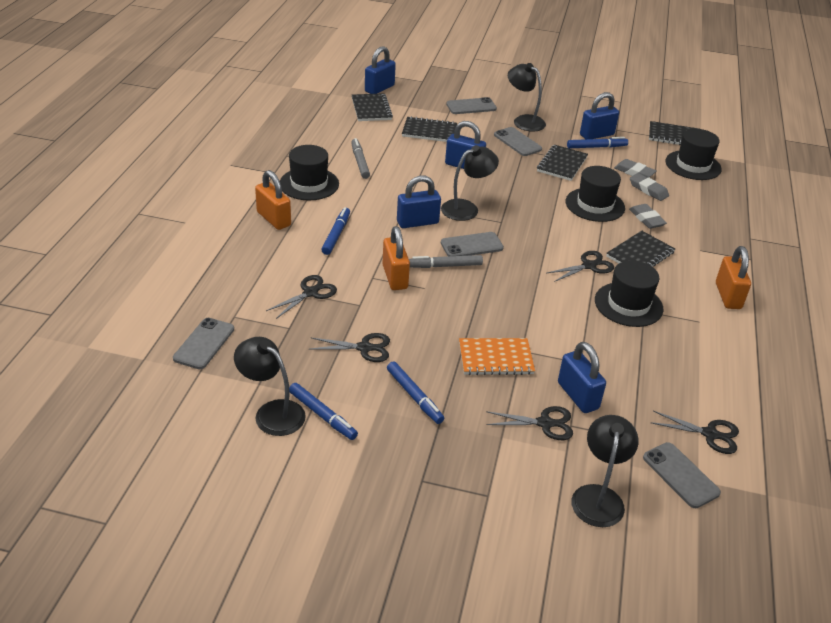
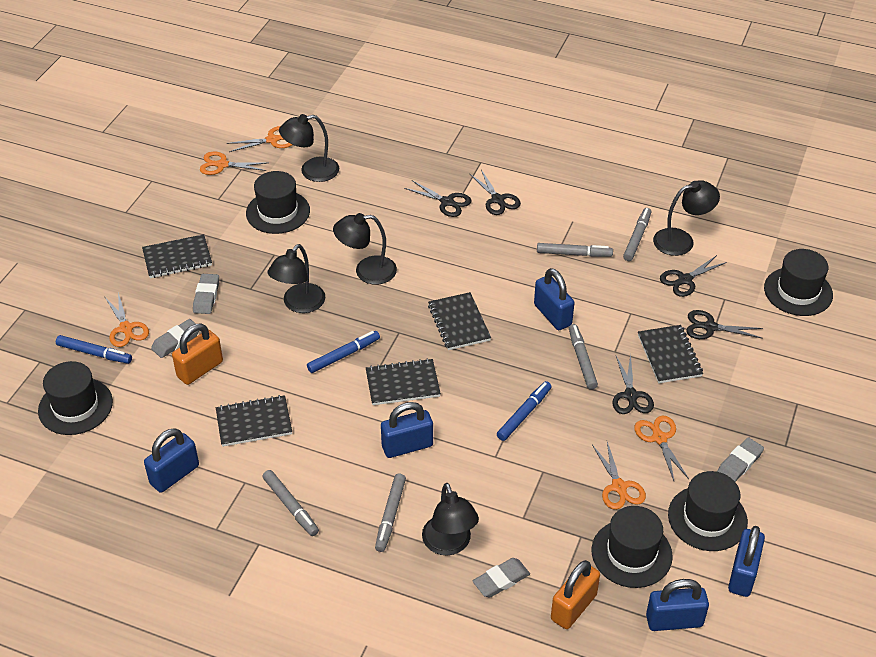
black hat: 4 -> 5
black lamp: 4 -> 5
blue marker: 4 -> 3
grey eraser: 3 -> 4
grey marker: 2 -> 5
grey phone: 5 -> 0
orange notebook: 1 -> 0
orange padlock: 3 -> 2
orange scissors: 0 -> 5

